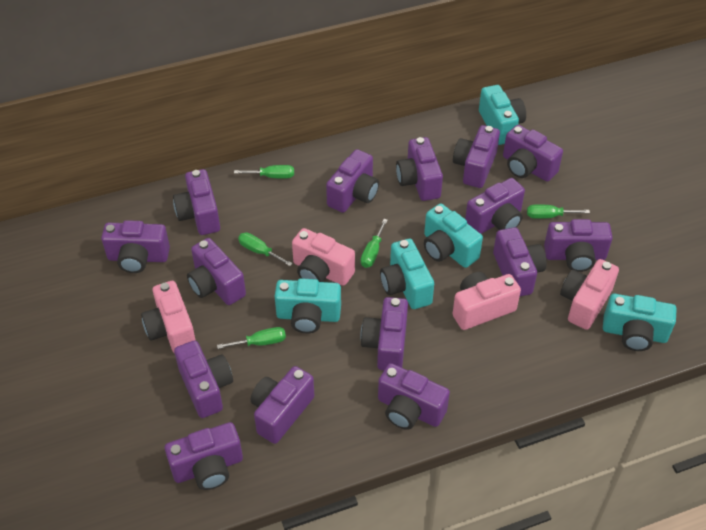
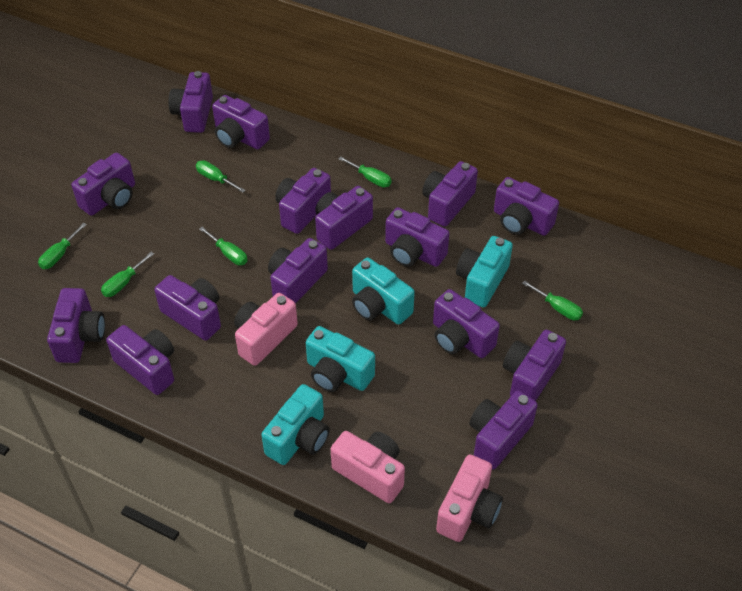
green screwdriver: 5 -> 6
pink camera: 4 -> 3
turquoise camera: 5 -> 4

